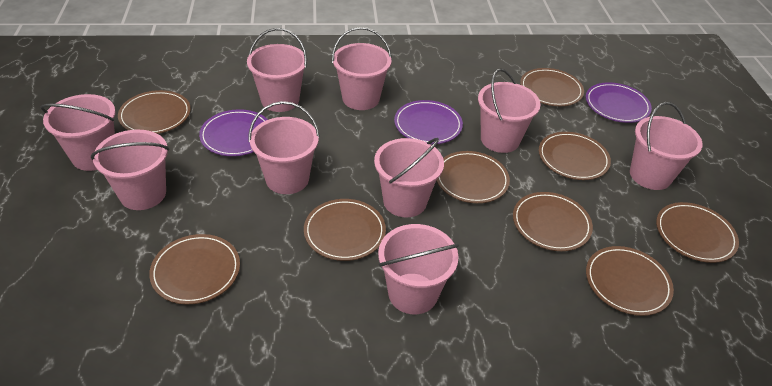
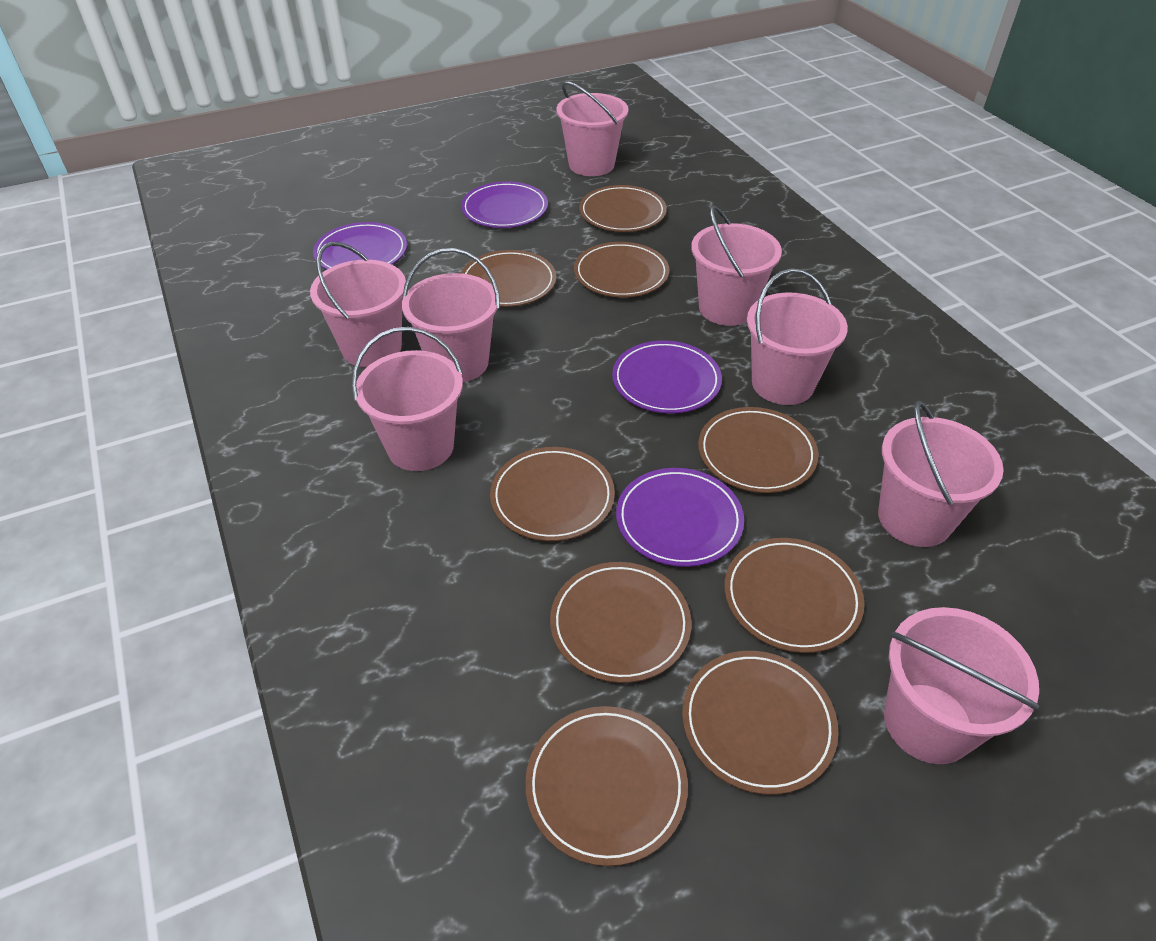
pink bucket: 9 -> 8
purple plate: 3 -> 4

